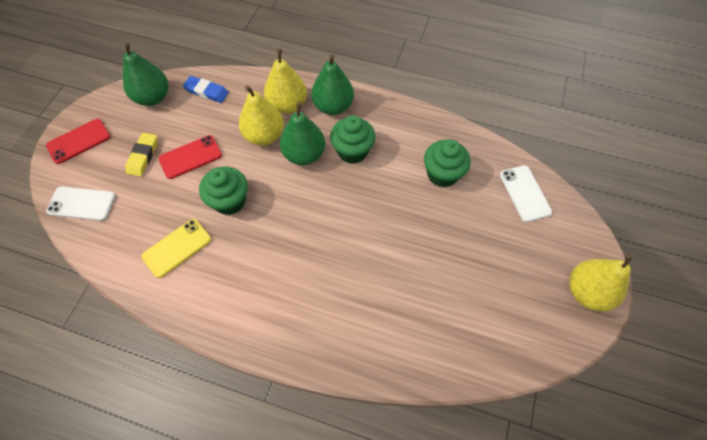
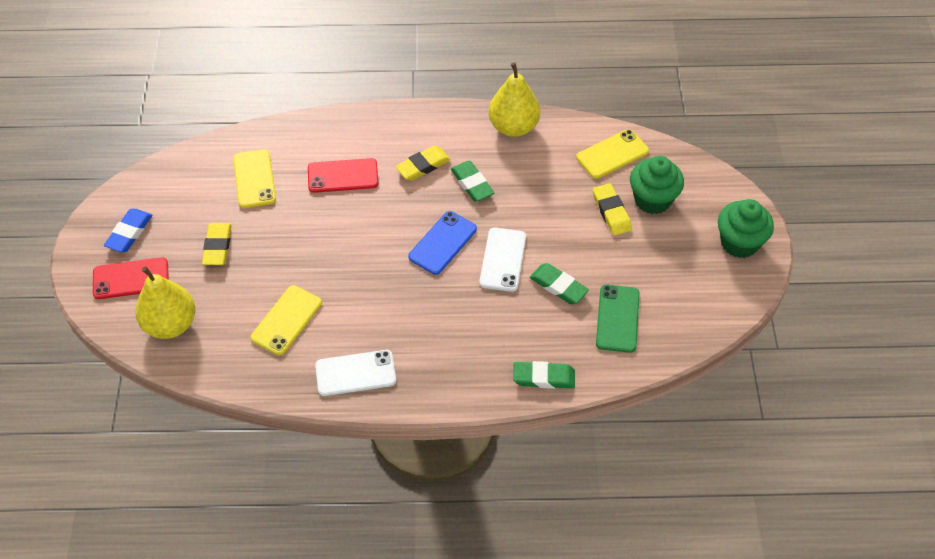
blue phone: 0 -> 1
green cupcake: 3 -> 2
green eraser: 0 -> 3
green pear: 3 -> 0
green phone: 0 -> 1
yellow eraser: 1 -> 3
yellow pear: 3 -> 2
yellow phone: 1 -> 3

